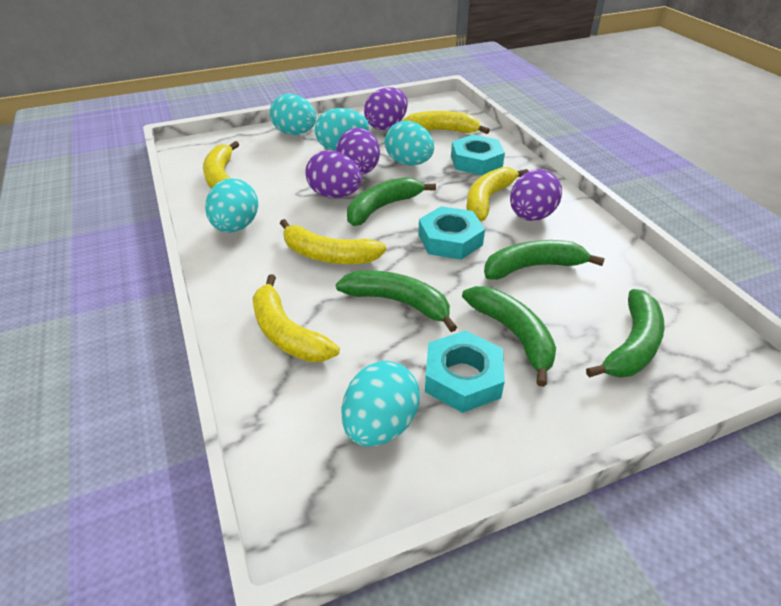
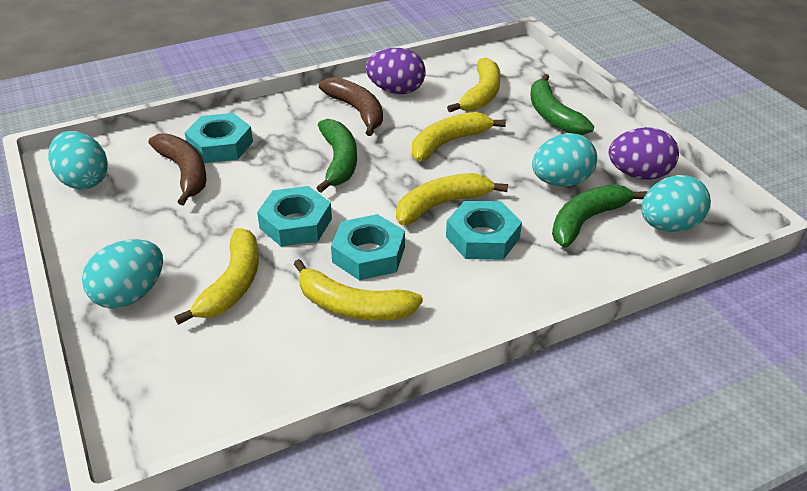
brown banana: 0 -> 2
green banana: 5 -> 3
purple egg: 4 -> 2
turquoise egg: 5 -> 4
turquoise nut: 3 -> 4

